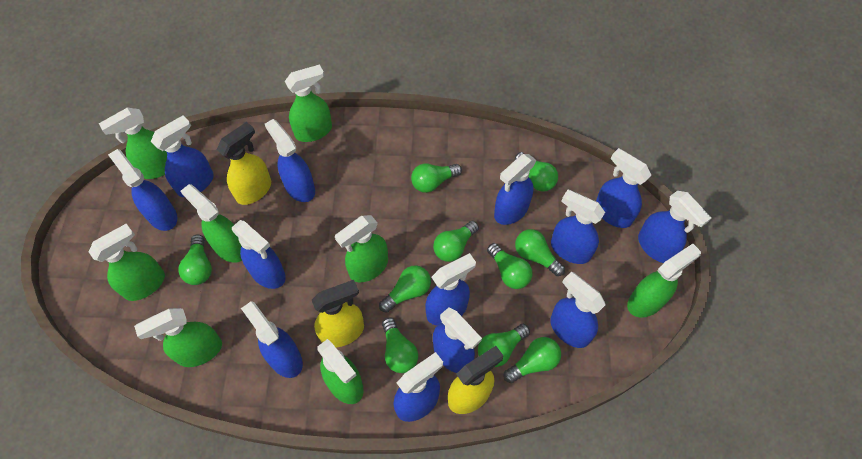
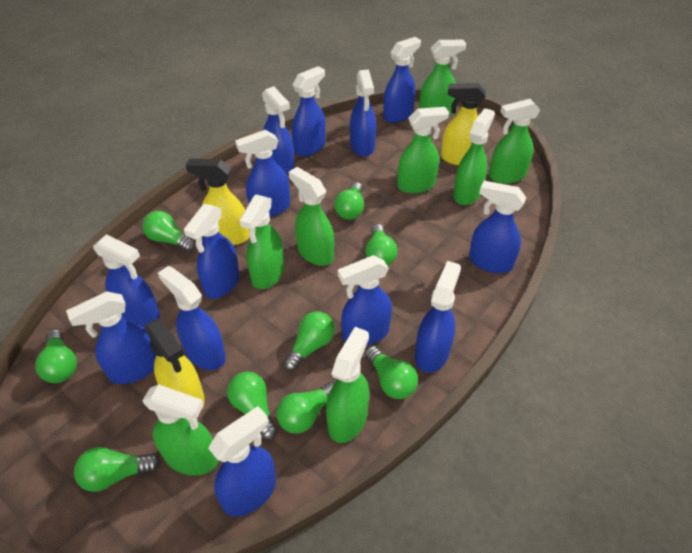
green light bulb: 10 -> 9

